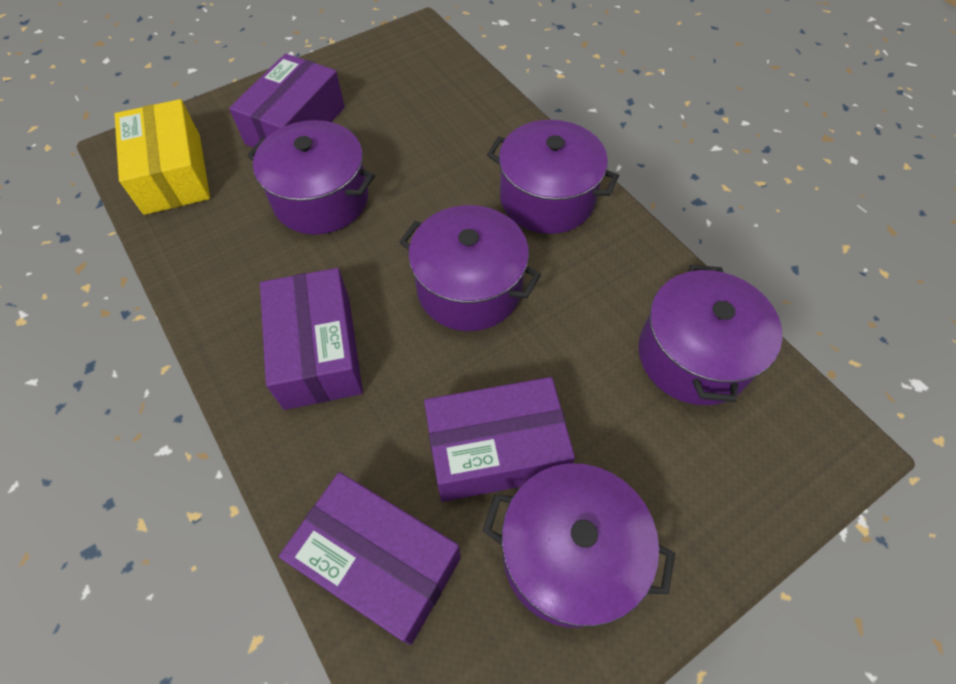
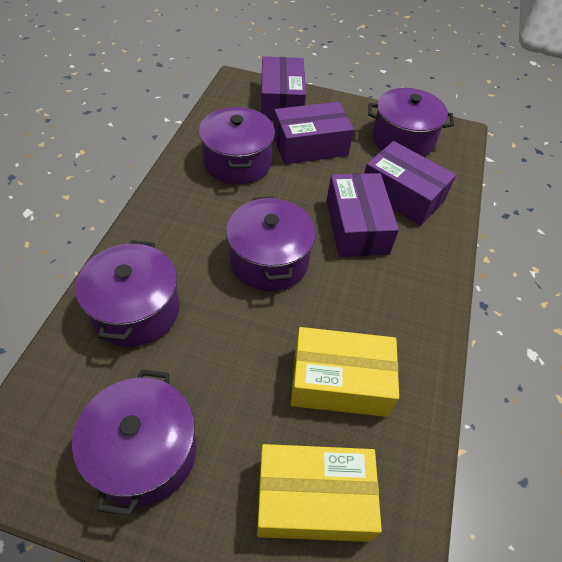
yellow box: 1 -> 2

